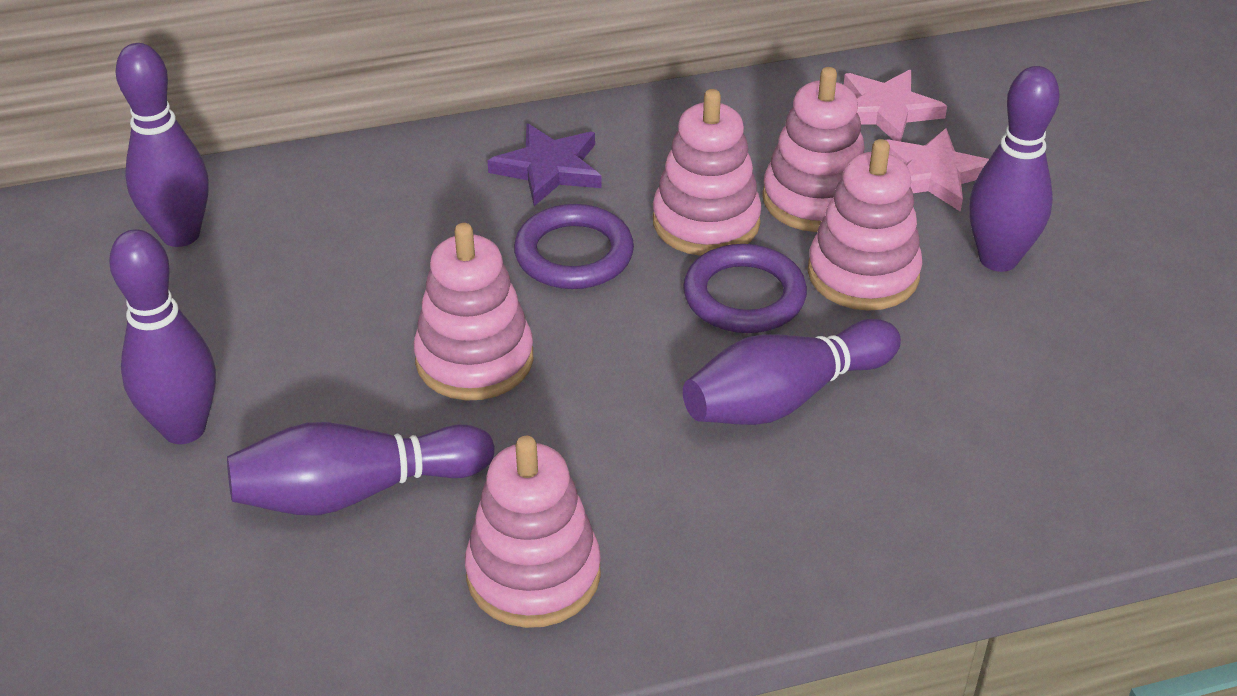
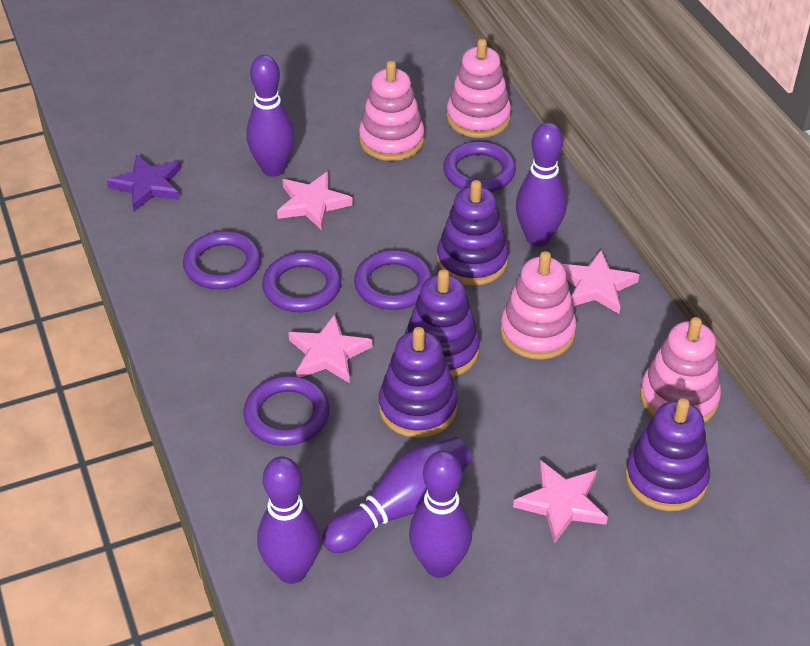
pink stacking toy: 5 -> 4
pink star: 2 -> 4
purple ring: 2 -> 5
purple stacking toy: 0 -> 4

